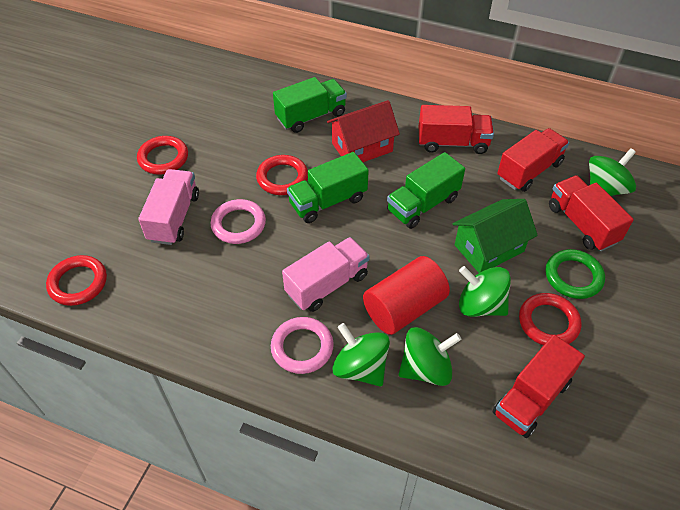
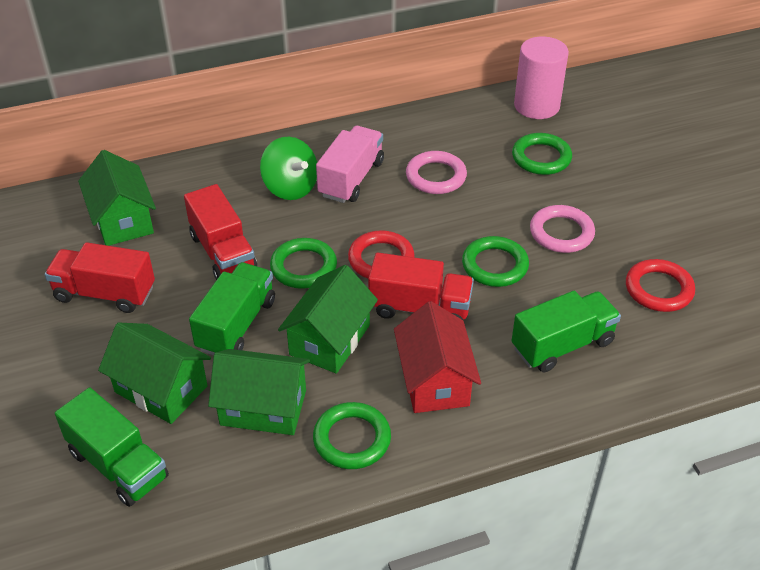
green house: 1 -> 4
green ring: 1 -> 4
green spinning top: 4 -> 1
pink cylinder: 0 -> 1
pink truck: 2 -> 1
red cylinder: 1 -> 0
red ring: 4 -> 2
red truck: 4 -> 3

